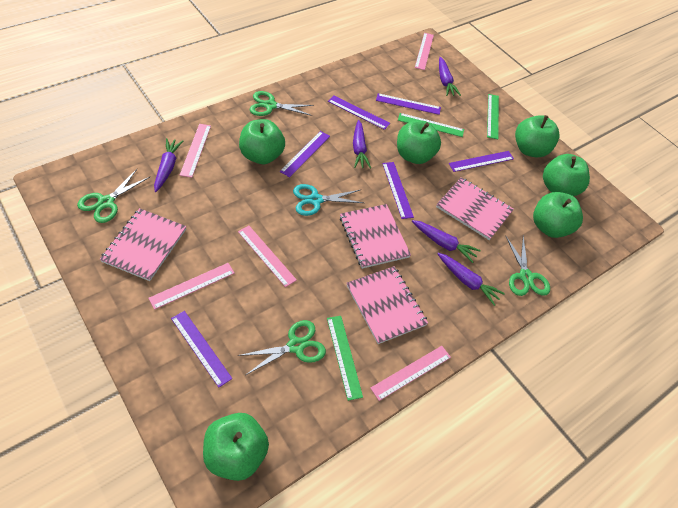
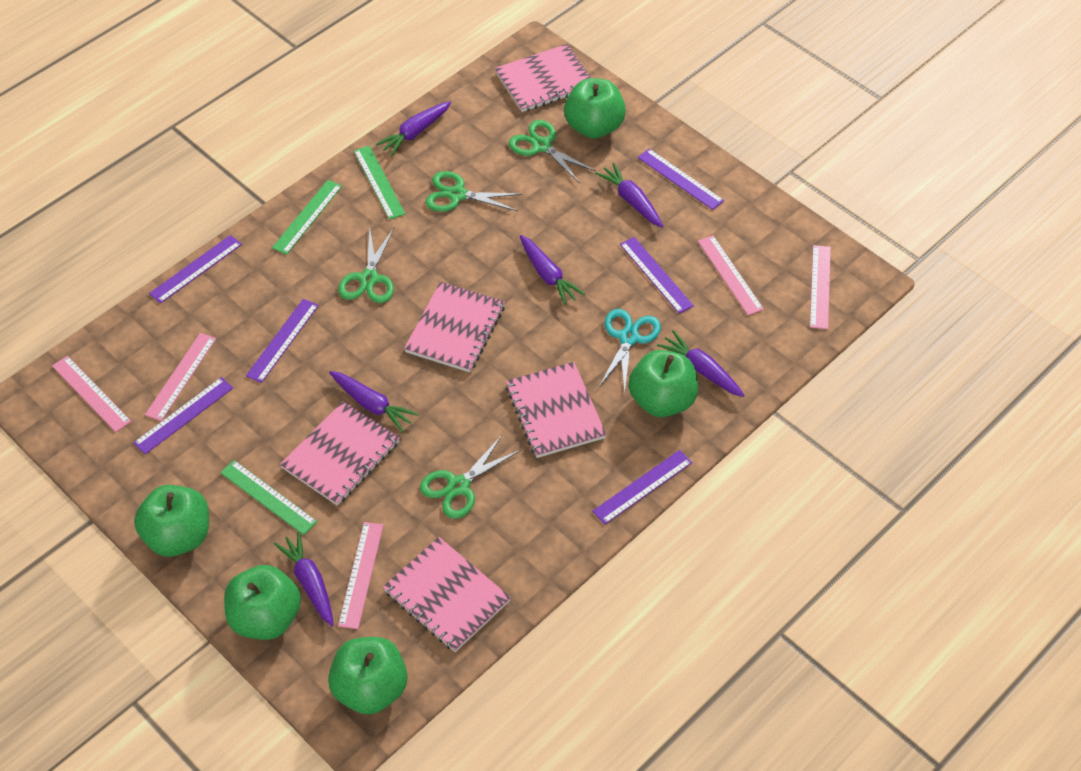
green apple: 6 -> 5
pink notebook: 4 -> 5
purple carrot: 5 -> 6

